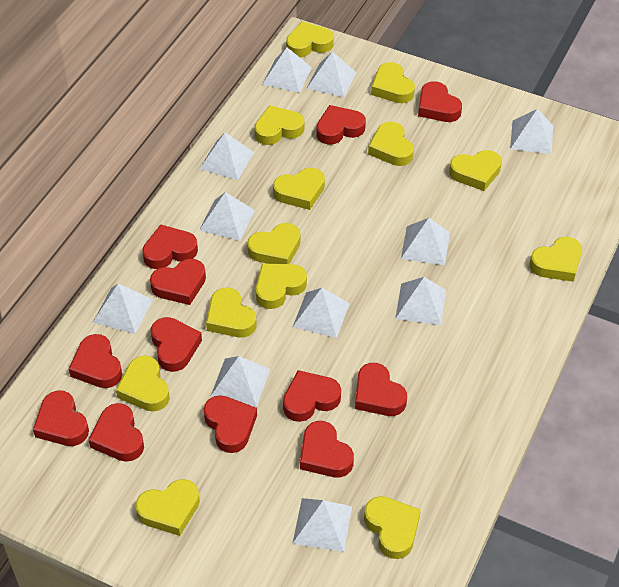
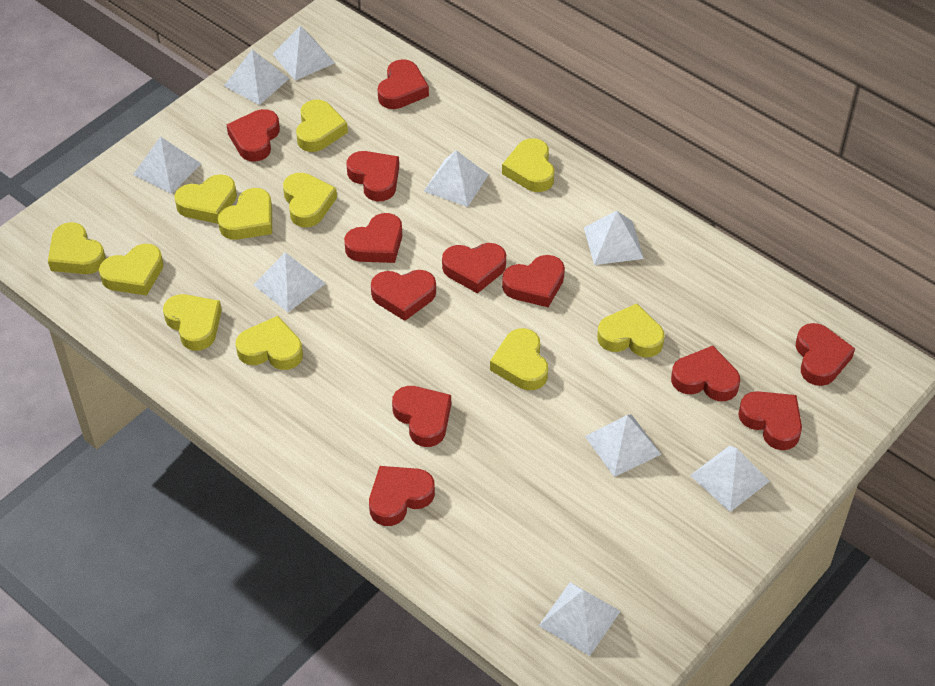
white pyramid: 11 -> 9
yellow heart: 13 -> 11

